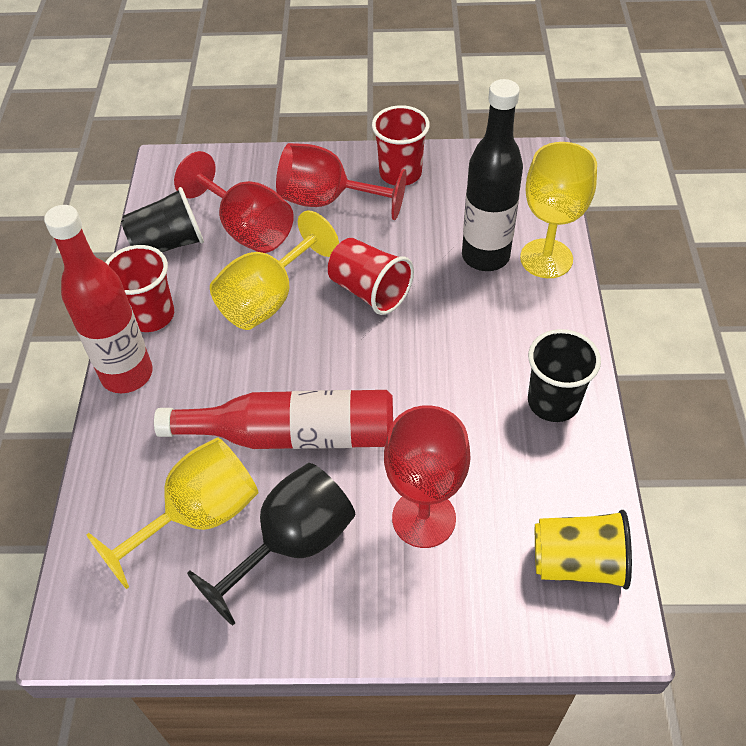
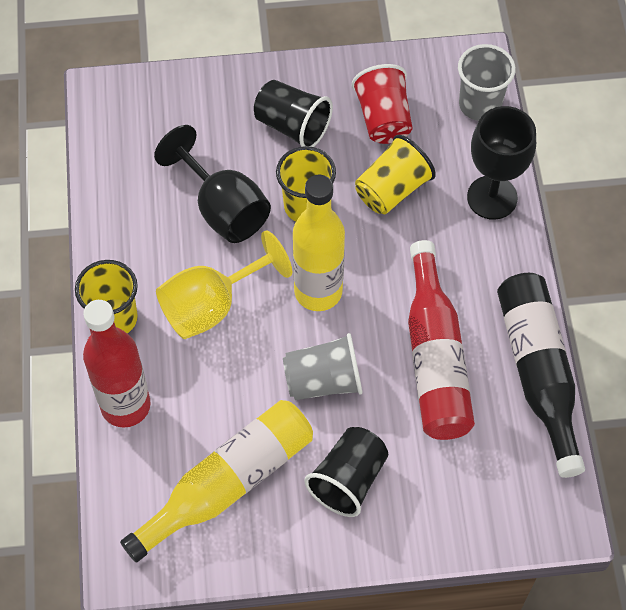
black goblet: 1 -> 2
grey cup: 0 -> 2
red cup: 3 -> 1
red goblet: 3 -> 0
yellow bottle: 0 -> 2
yellow cup: 1 -> 3
yellow goblet: 3 -> 1

